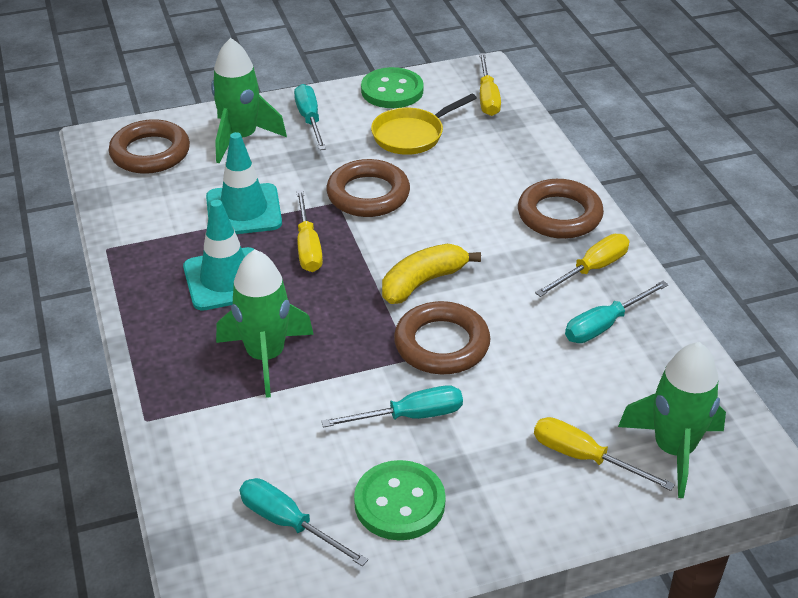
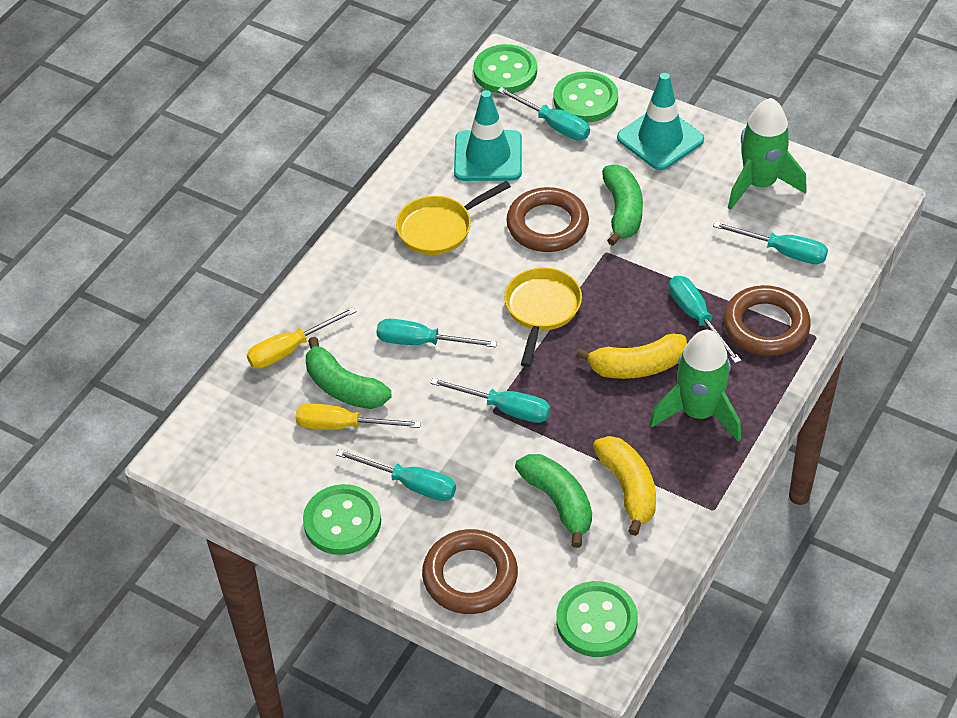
brown ring: 4 -> 3
green banana: 0 -> 3
green button: 2 -> 4
green rocket: 3 -> 2
turquoise screwdriver: 4 -> 6
yellow banana: 1 -> 2
yellow pan: 1 -> 2
yellow screwdriver: 4 -> 2

